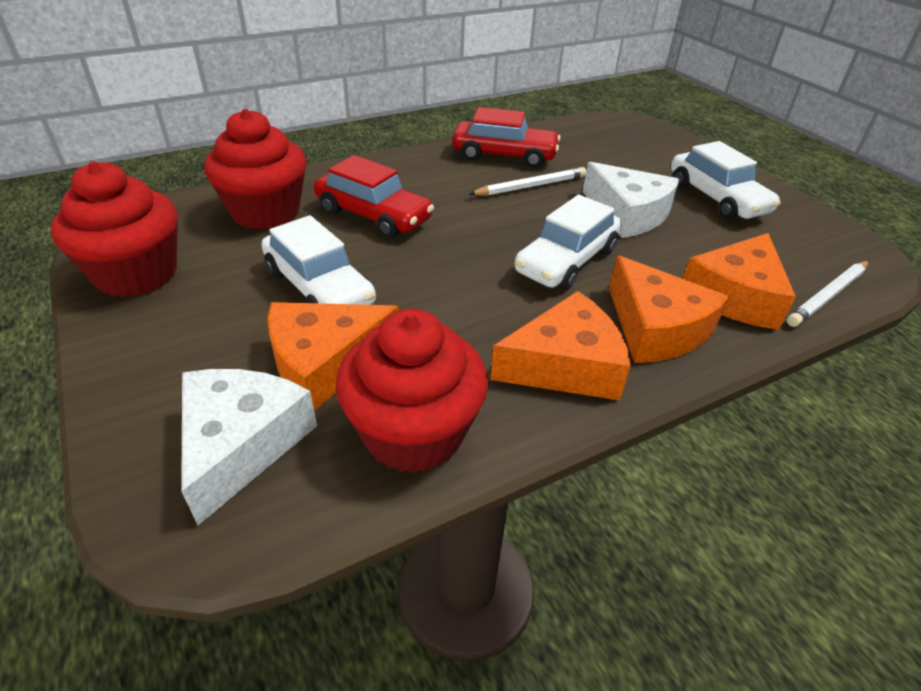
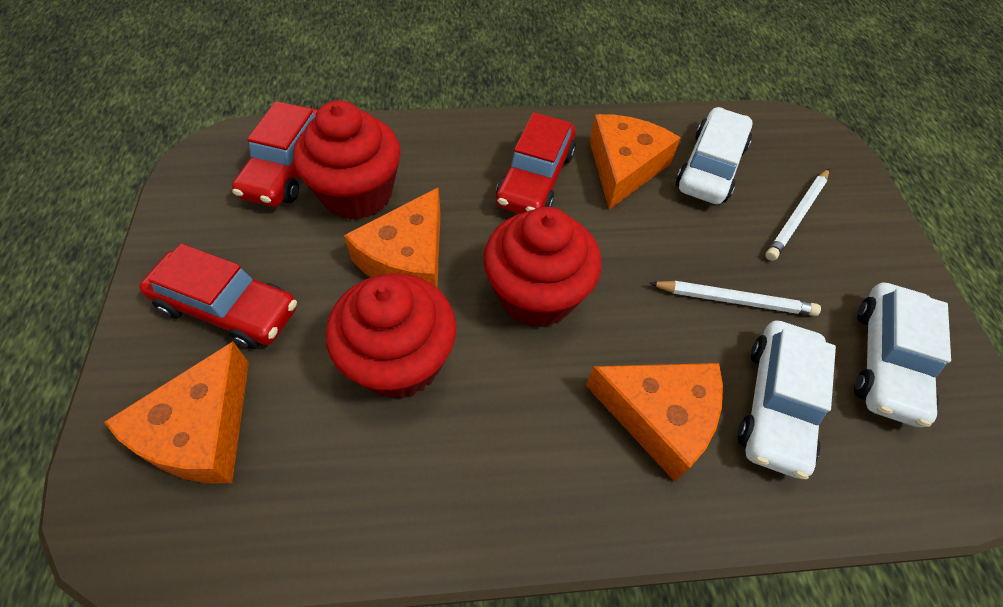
red car: 2 -> 3
white cheese: 2 -> 0

